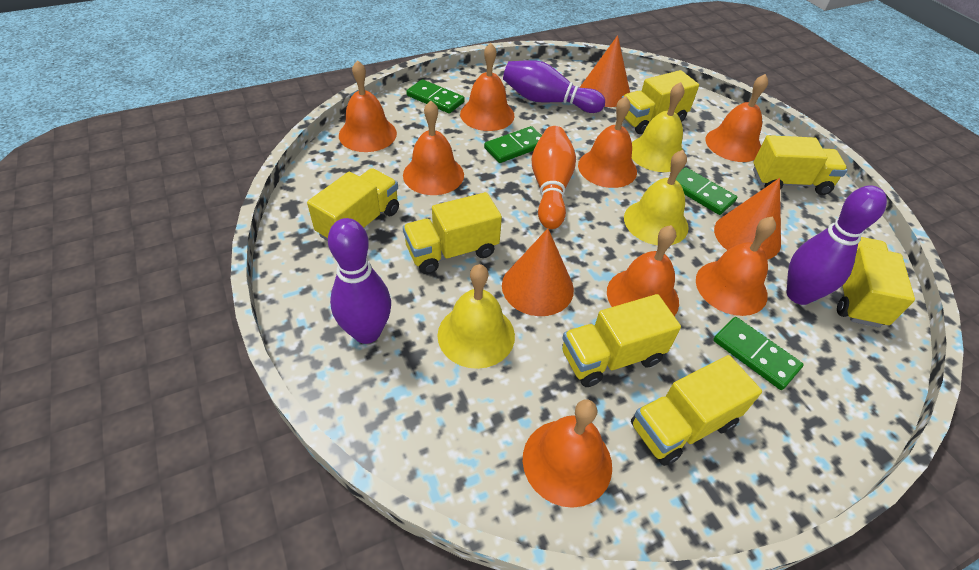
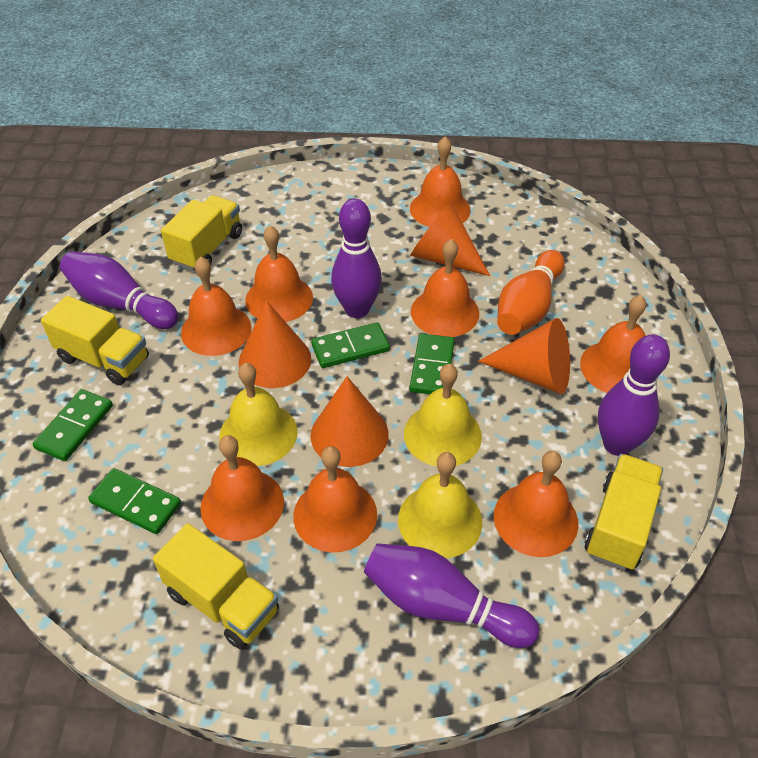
orange cone: 3 -> 4
purple bowling pin: 3 -> 4
yellow truck: 7 -> 4

